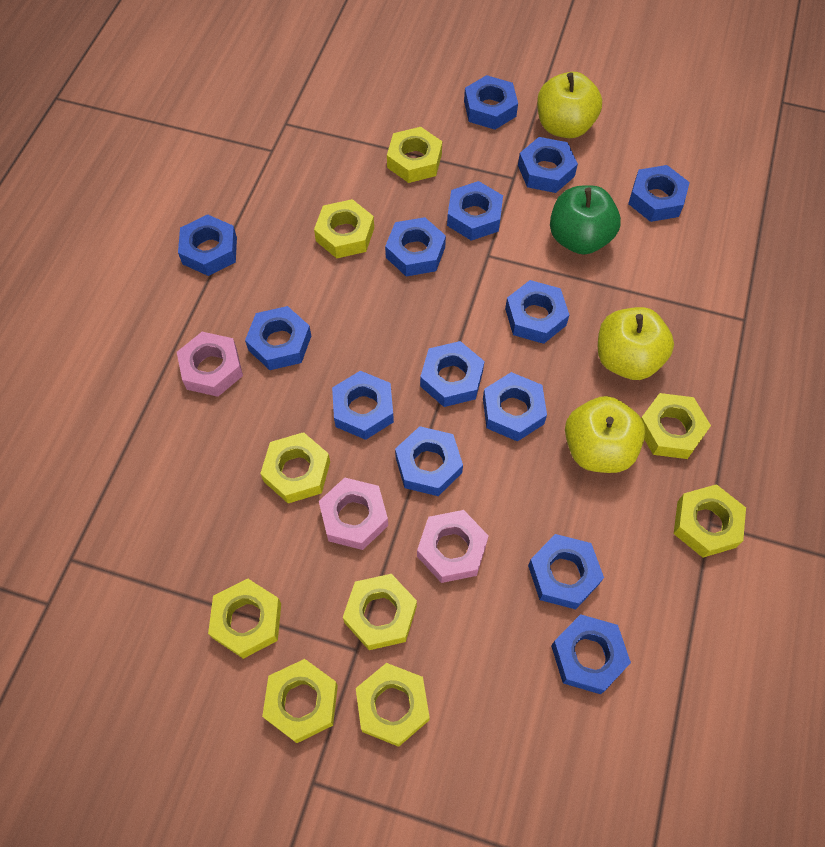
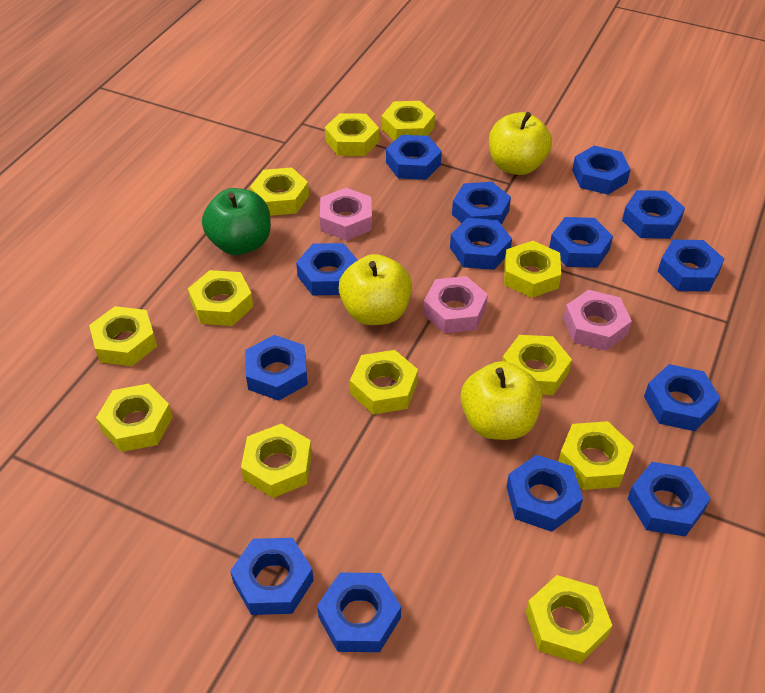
yellow nut: 9 -> 12

